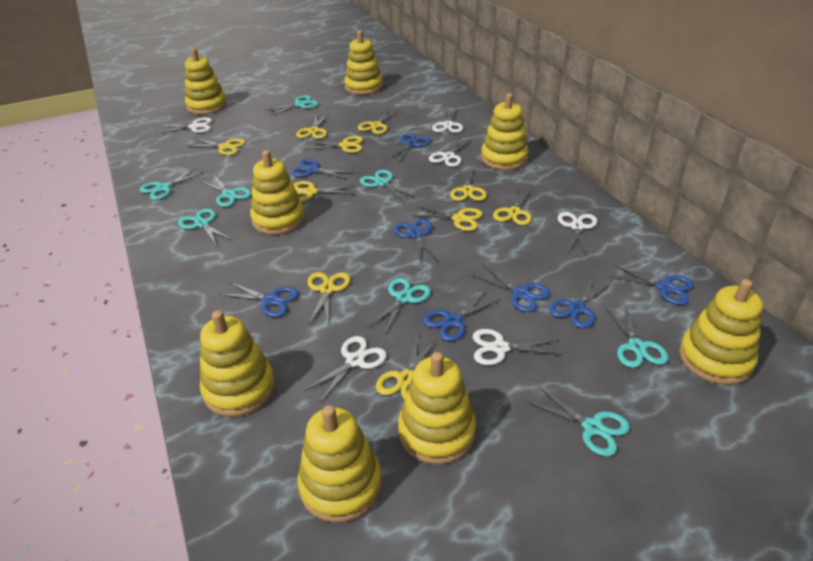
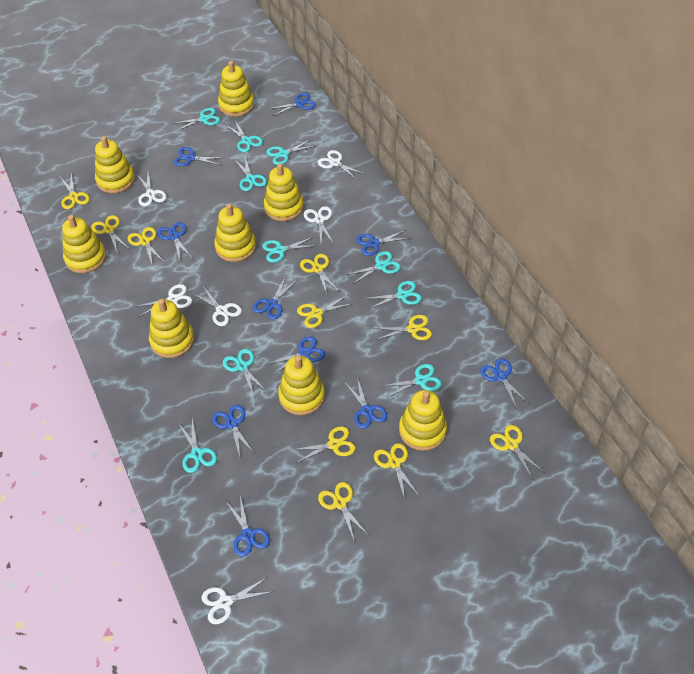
blue scissors: 8 -> 10
turquoise scissors: 8 -> 10

